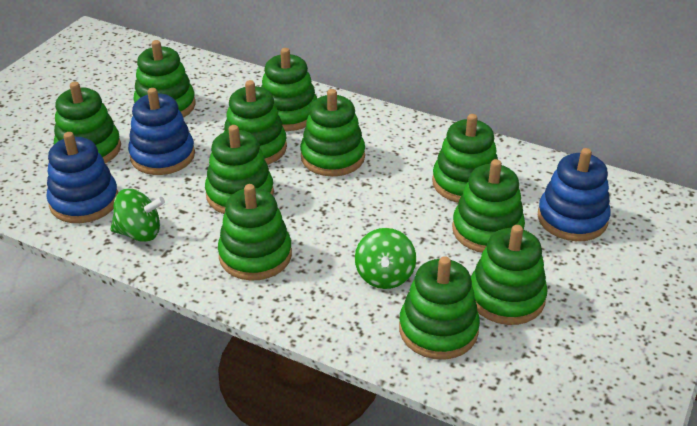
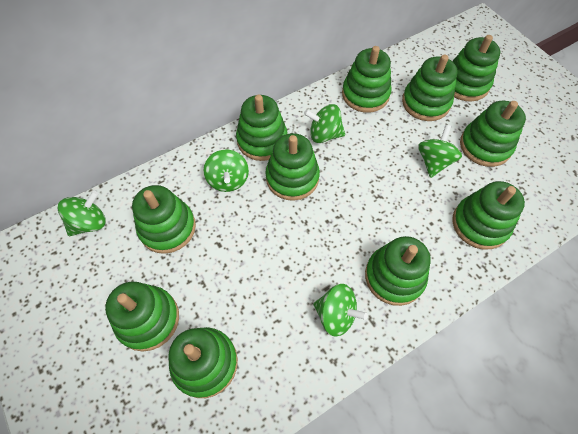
blue stacking toy: 3 -> 0
green spinning top: 2 -> 5

